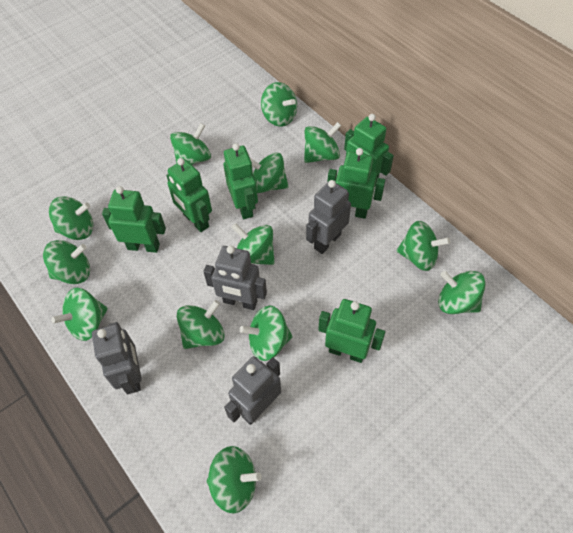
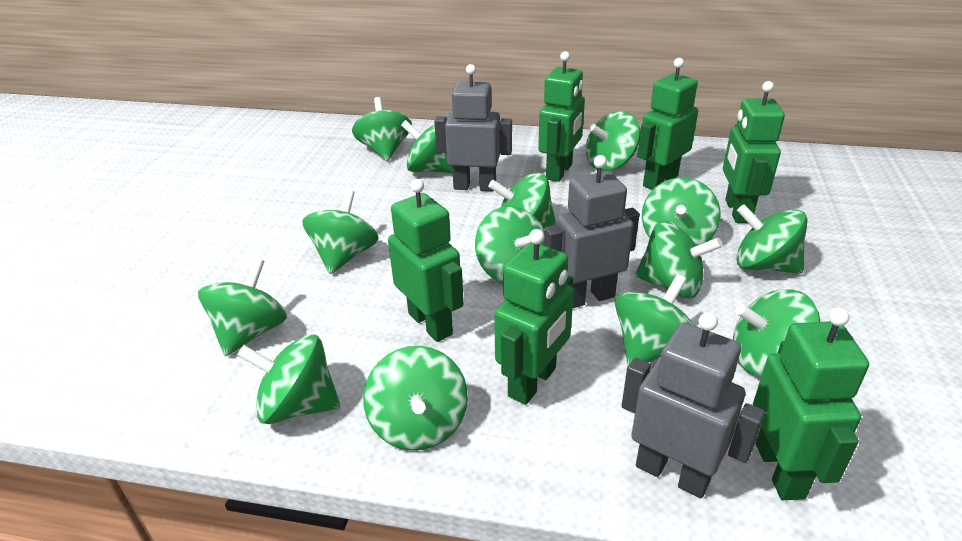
green spinning top: 13 -> 14
grey robot: 4 -> 3

